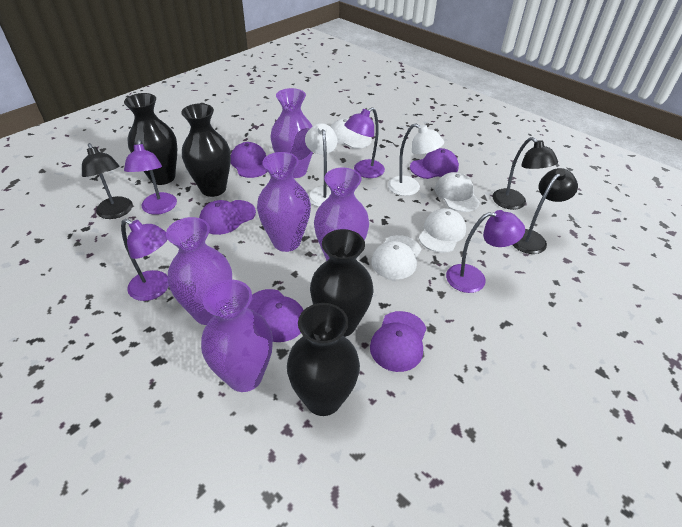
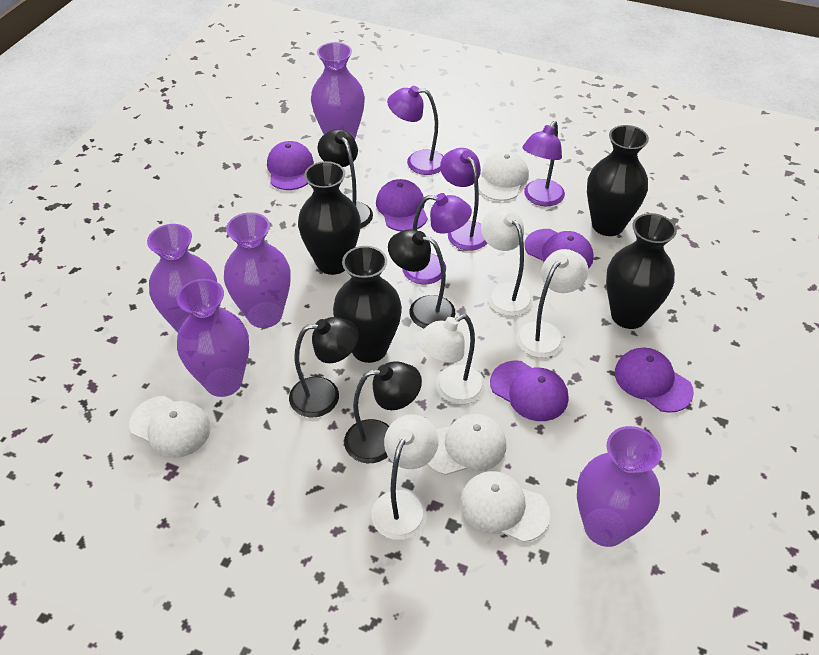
black lamp: 3 -> 4
white lamp: 2 -> 4

